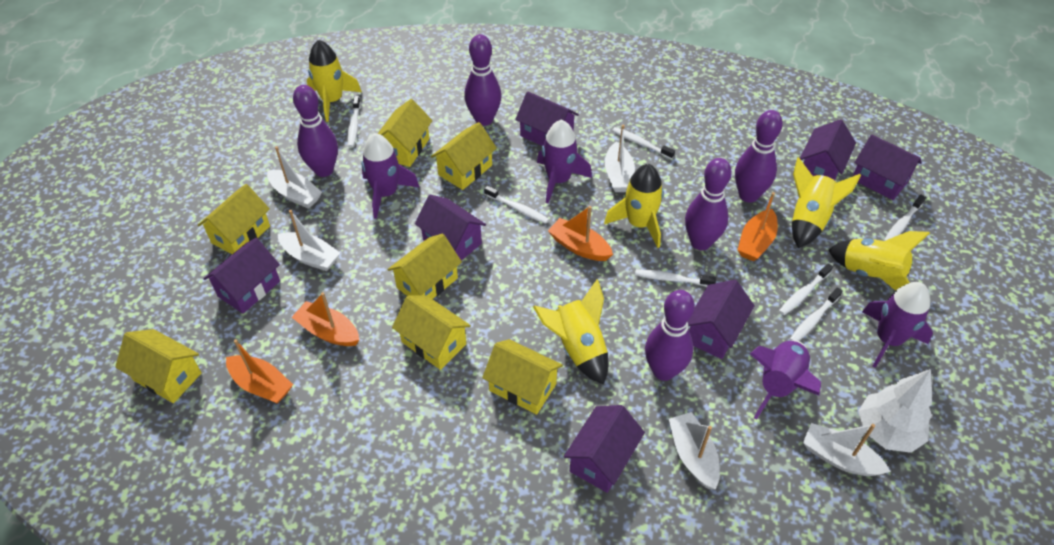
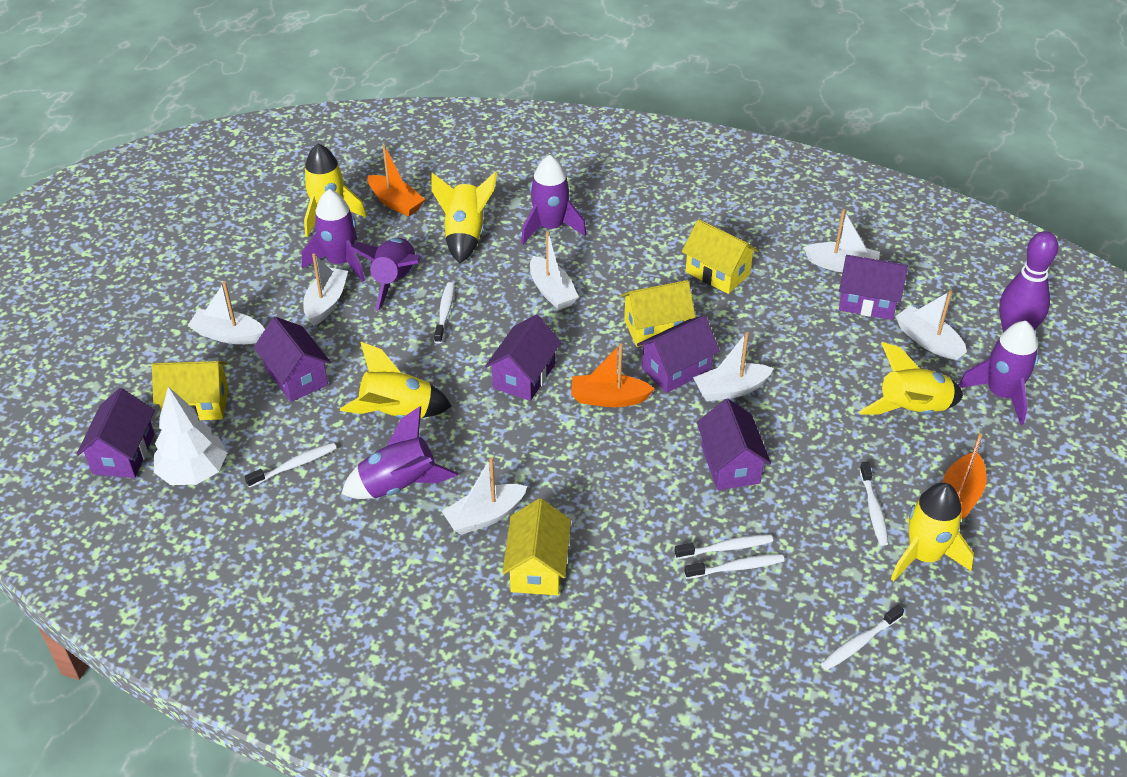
orange boat: 4 -> 3
purple bowling pin: 5 -> 1
purple house: 7 -> 6
purple rocket: 4 -> 5
white boat: 5 -> 7
white toothbrush: 7 -> 6
yellow house: 7 -> 4

